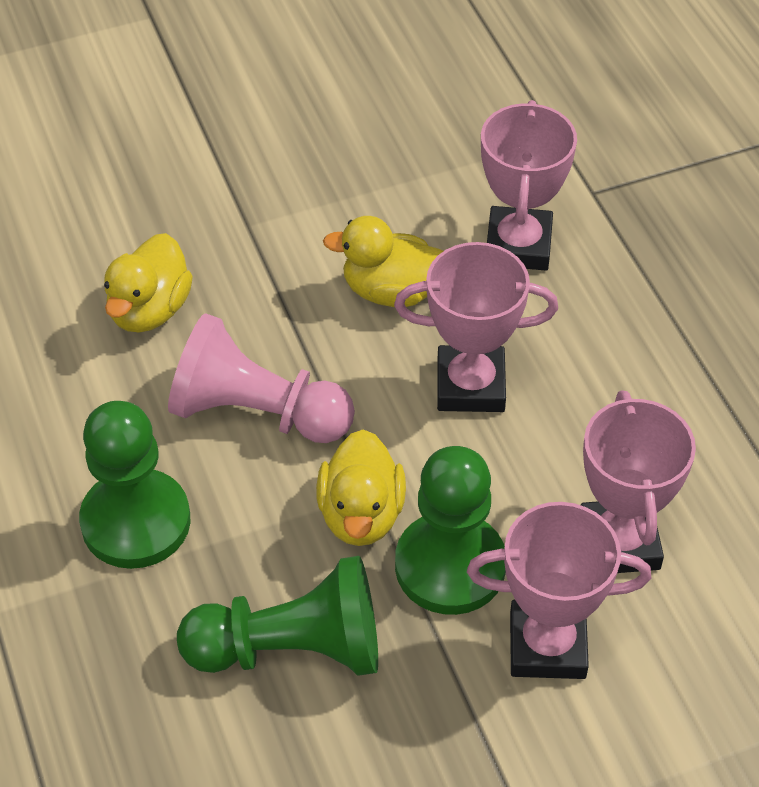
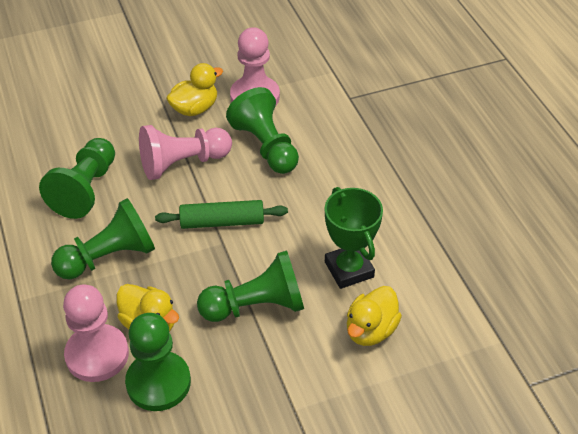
green pawn: 3 -> 5
green rolling pin: 0 -> 1
green trophy: 0 -> 1
pink pawn: 1 -> 3
pink trophy: 4 -> 0

